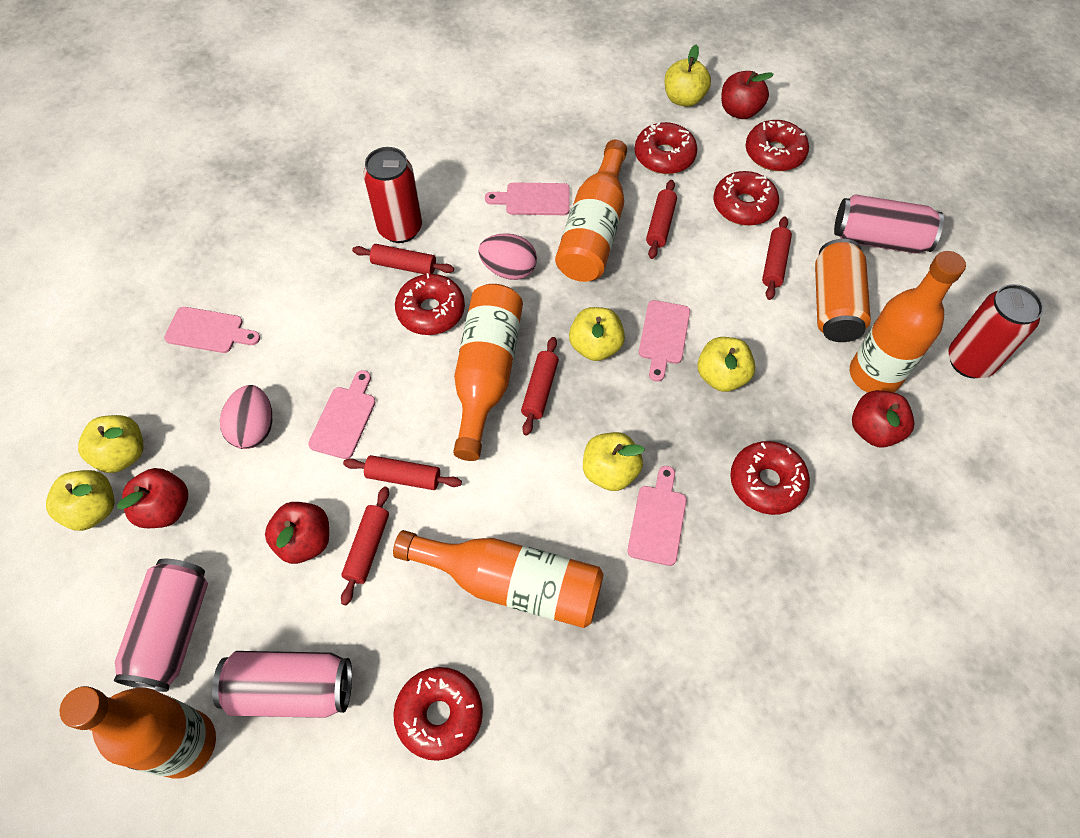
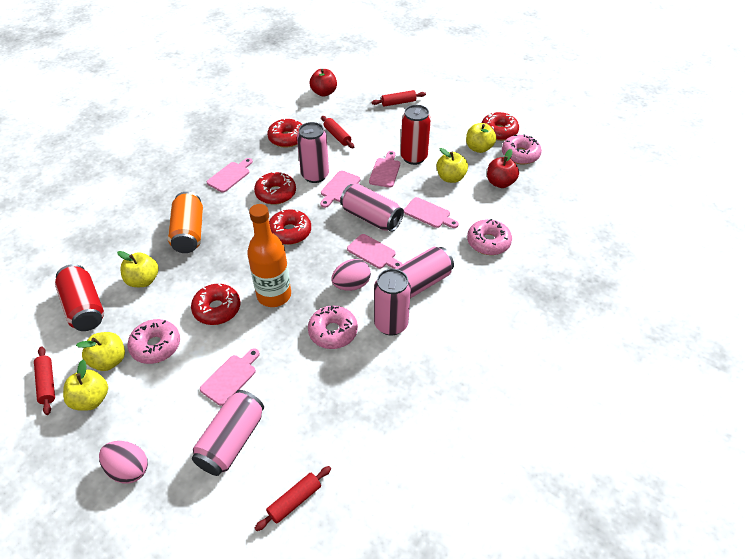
orange bottle: 5 -> 1
pink can: 3 -> 5
pink cutting board: 5 -> 6
pink donut: 0 -> 4
red apple: 4 -> 2
red donut: 6 -> 5
red rolling pin: 6 -> 4
yellow apple: 6 -> 5

